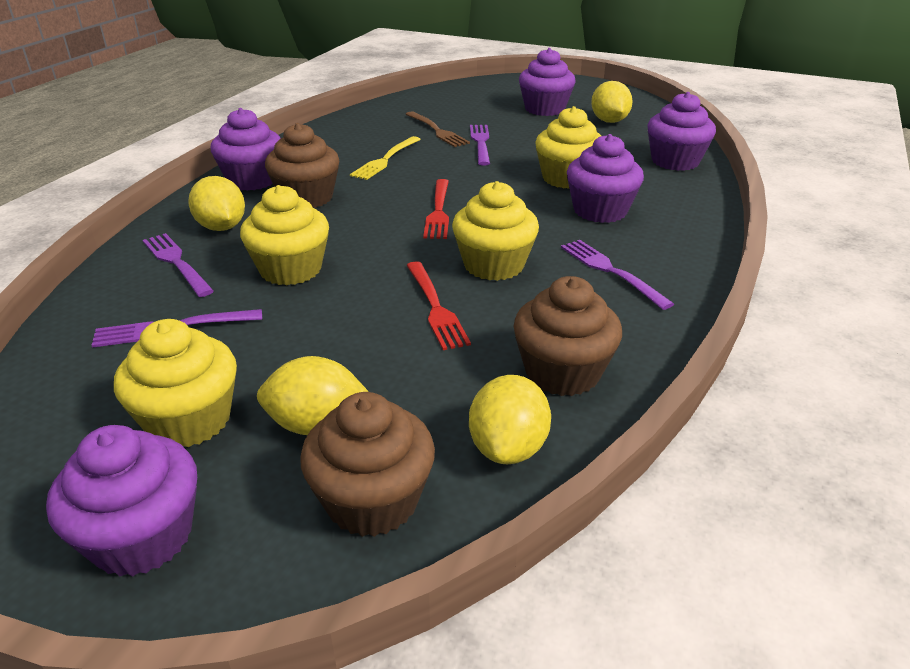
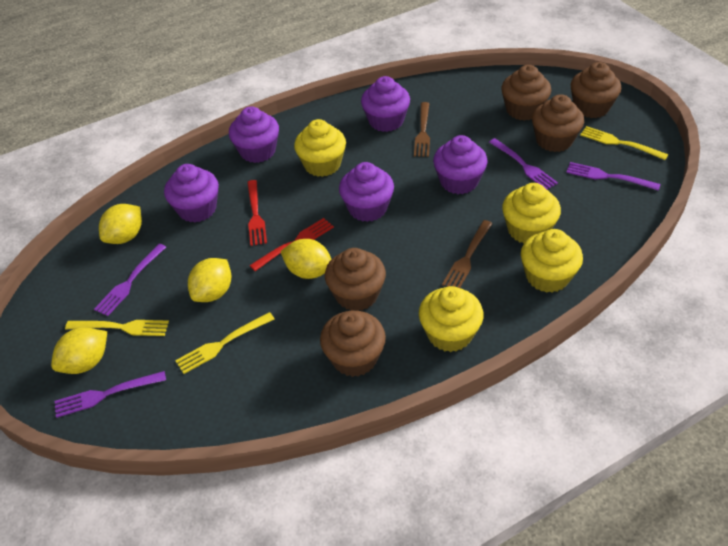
brown cupcake: 3 -> 5
brown fork: 1 -> 2
yellow fork: 1 -> 3

